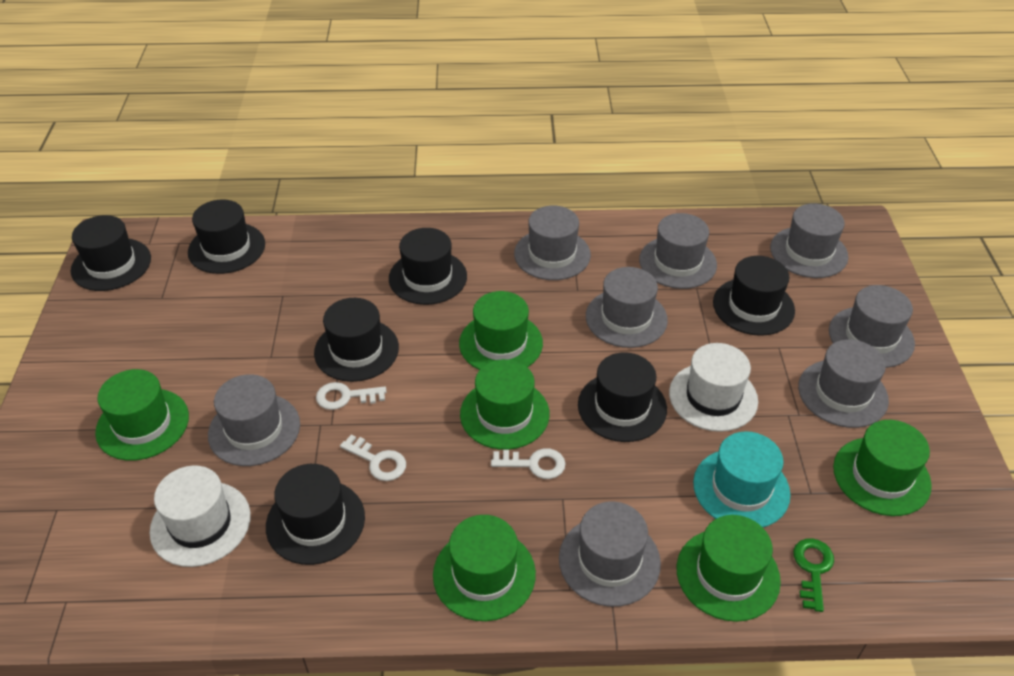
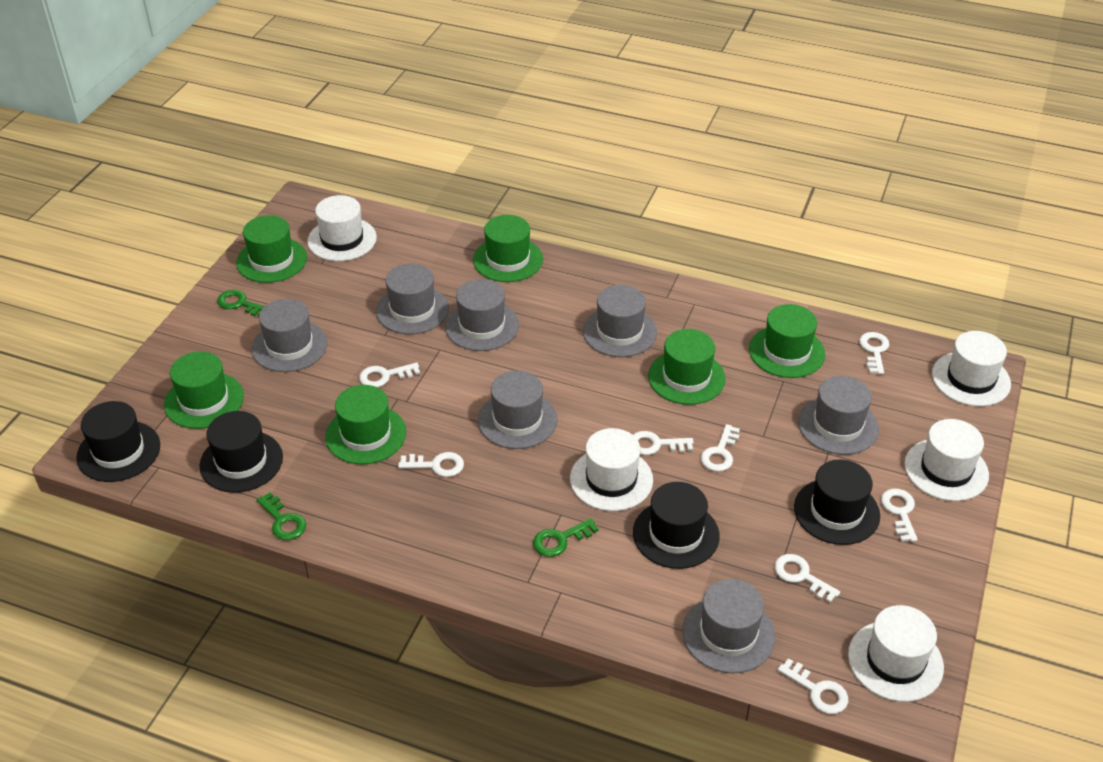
black hat: 7 -> 4
green key: 1 -> 3
grey hat: 8 -> 7
turquoise hat: 1 -> 0
white hat: 2 -> 5
white key: 3 -> 8

